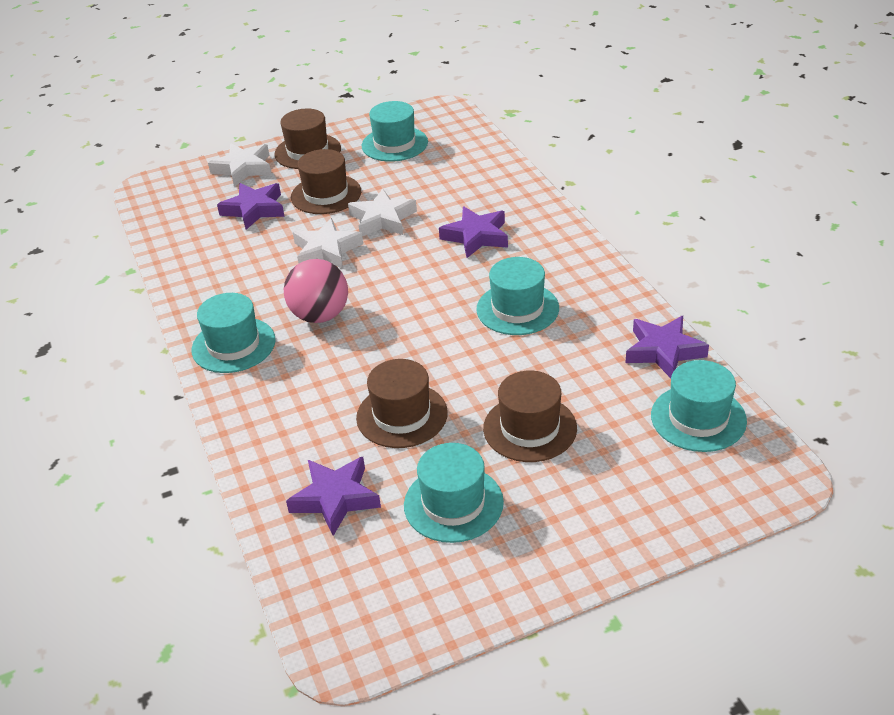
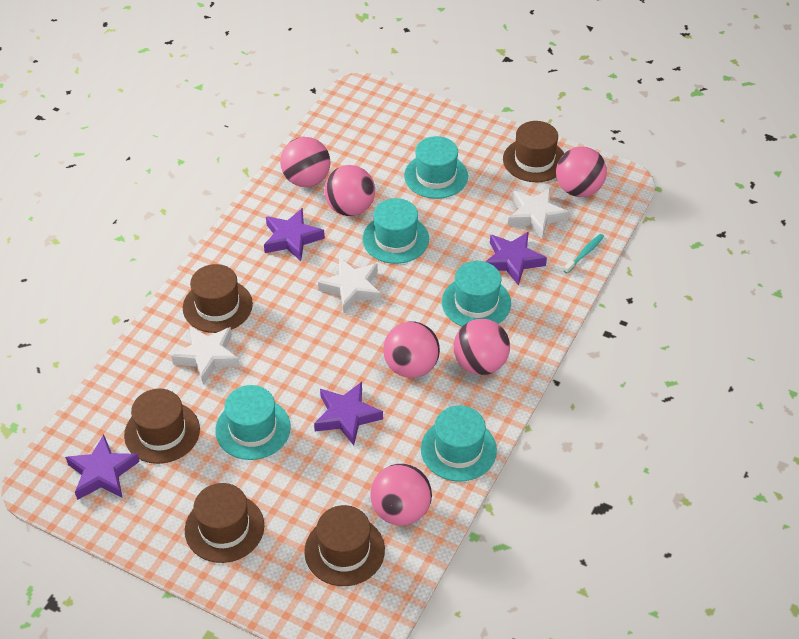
brown hat: 4 -> 5
pink ball: 1 -> 6
turquoise toothbrush: 0 -> 1

